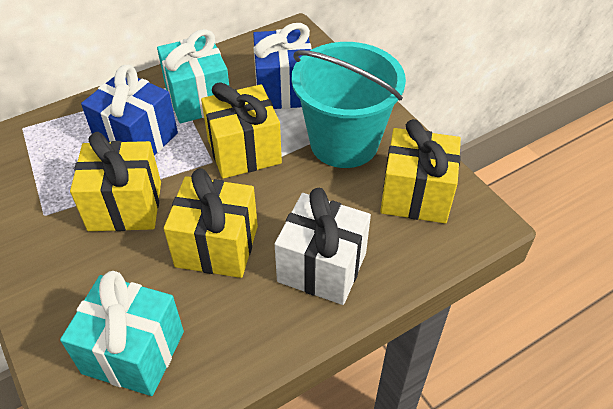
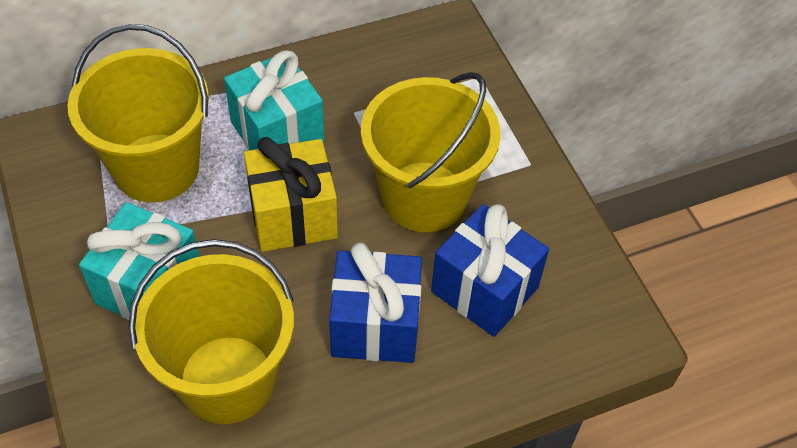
turquoise bucket: 1 -> 0
white gift: 1 -> 0
yellow bucket: 0 -> 3
yellow gift: 4 -> 1

